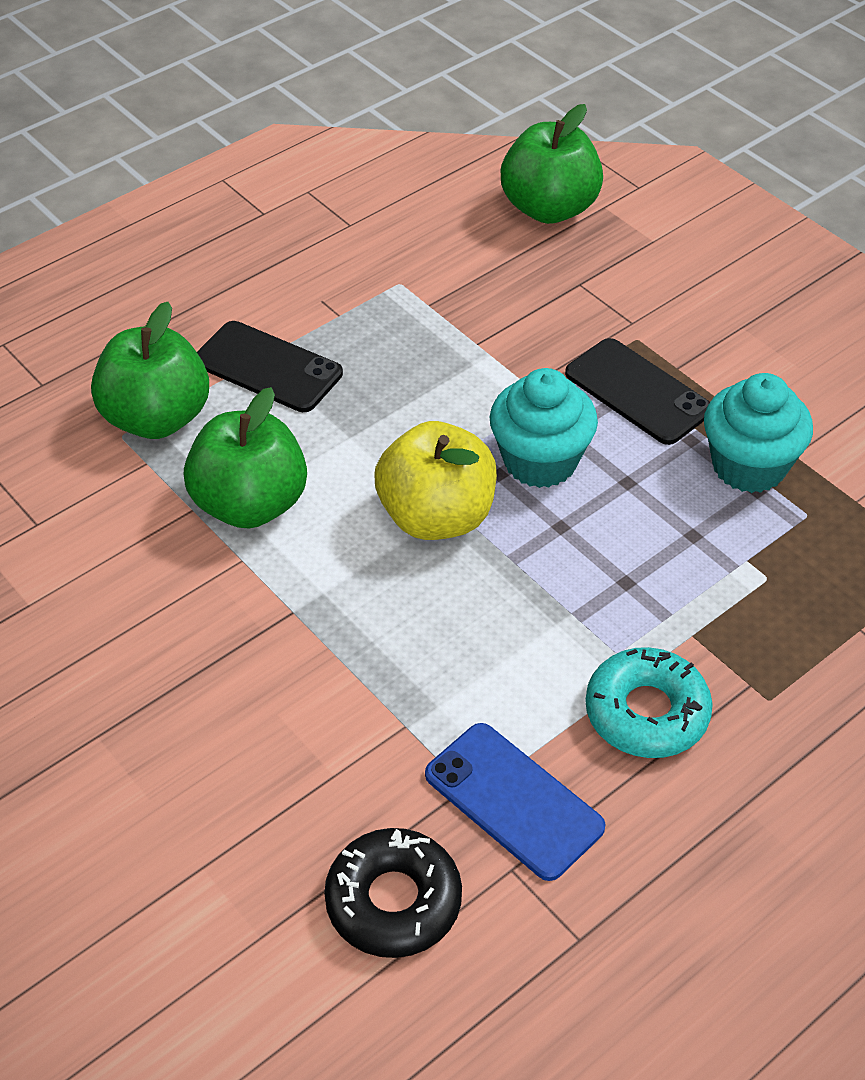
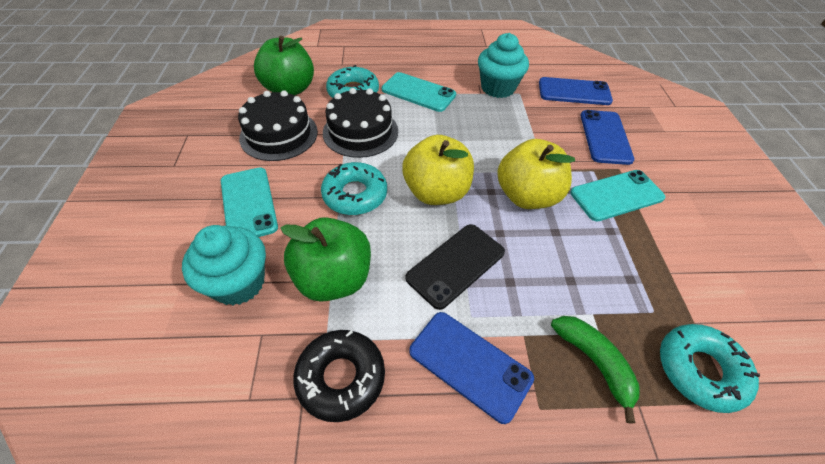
black cake: 0 -> 2
black phone: 2 -> 1
blue phone: 1 -> 3
green apple: 3 -> 2
green banana: 0 -> 1
turquoise donut: 1 -> 3
turquoise phone: 0 -> 3
yellow apple: 1 -> 2

